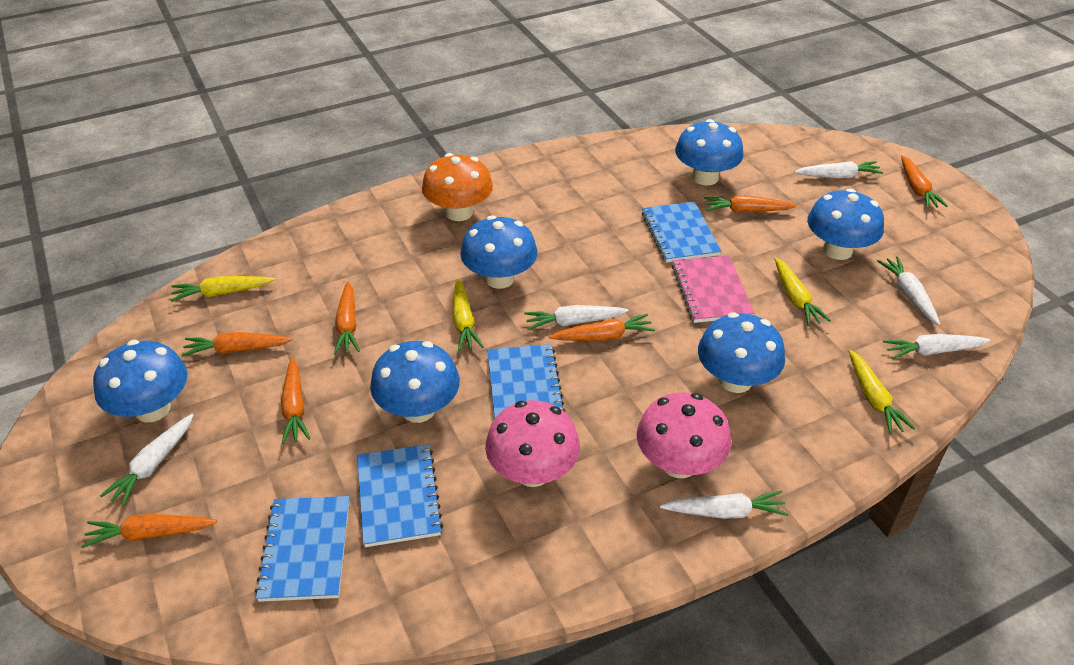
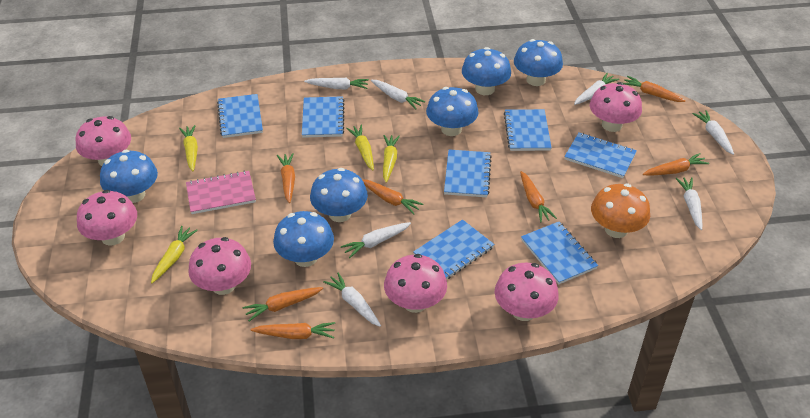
blue notebook: 4 -> 7
pink mushroom: 2 -> 6
white carrot: 6 -> 7

